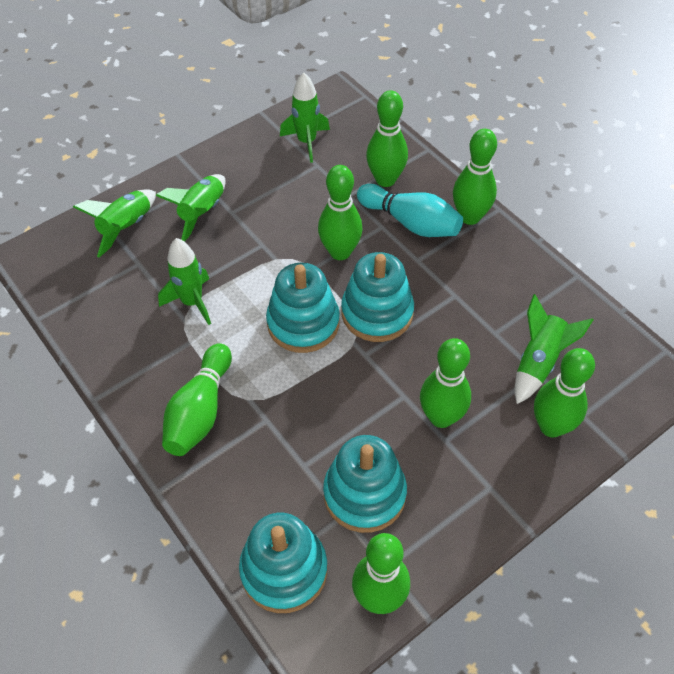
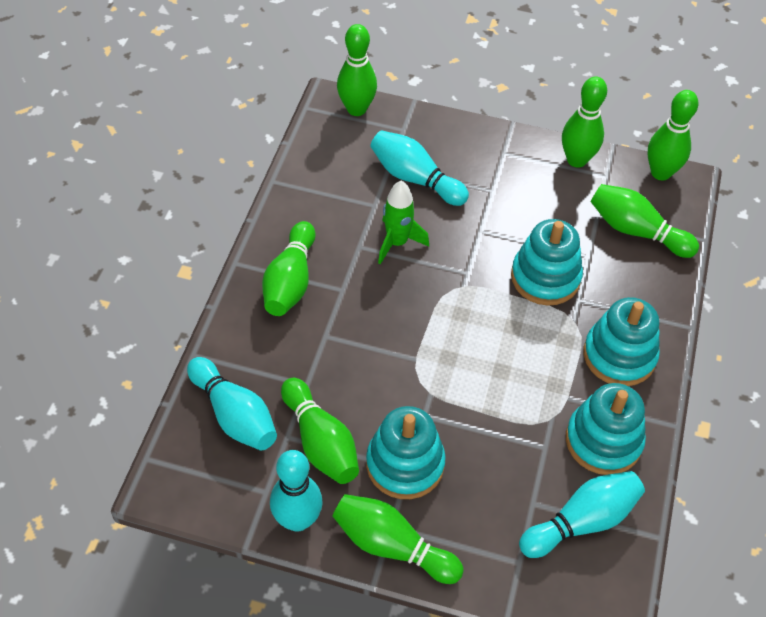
green rocket: 5 -> 1
turquoise bowling pin: 1 -> 4

